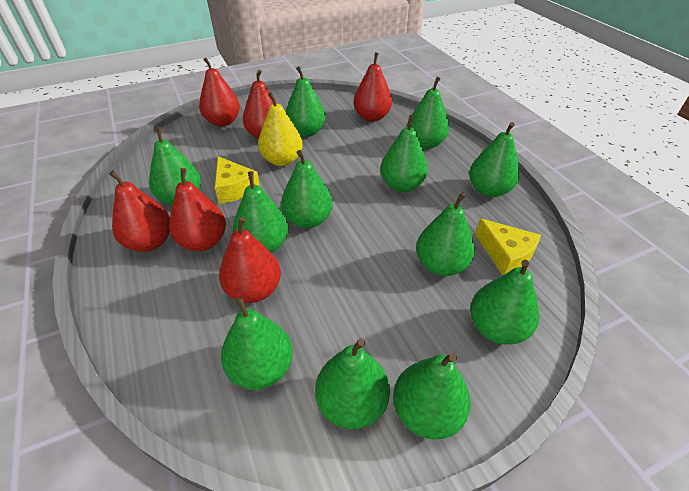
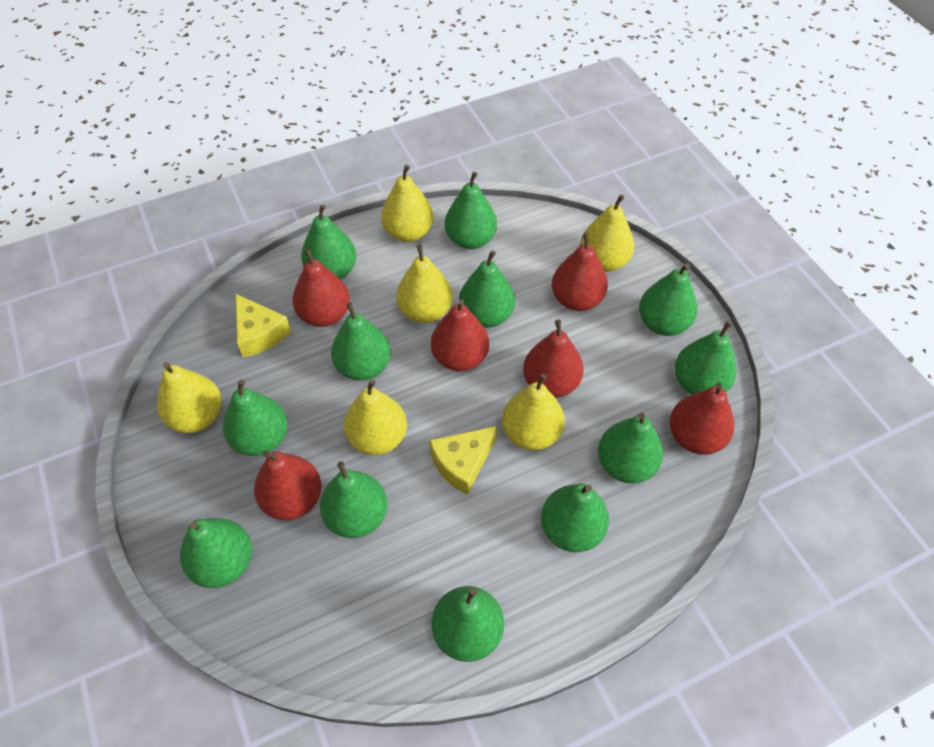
yellow pear: 1 -> 6

